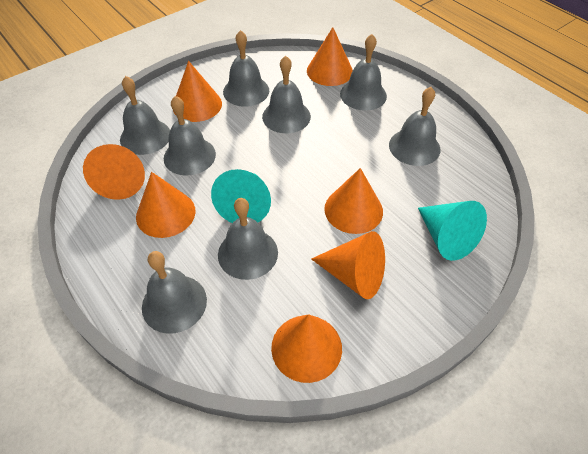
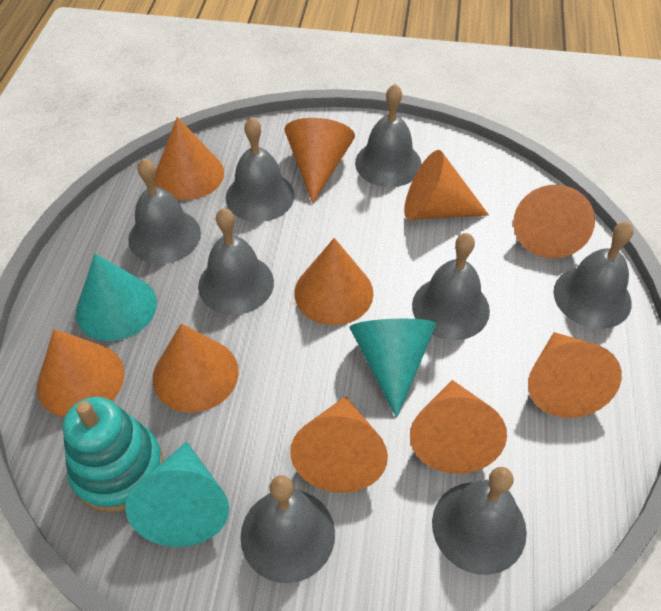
orange cone: 7 -> 10
turquoise cone: 2 -> 3
turquoise stacking toy: 0 -> 1

